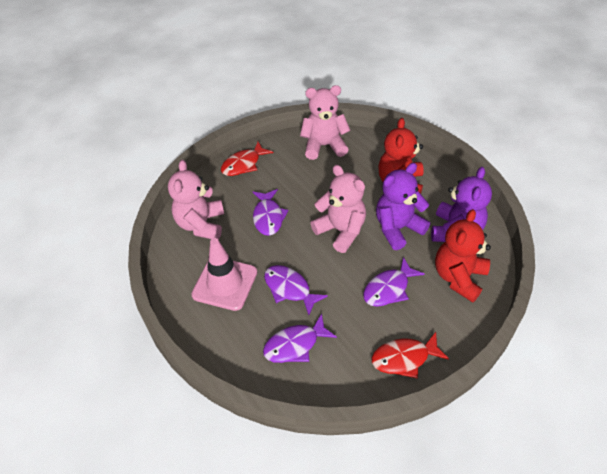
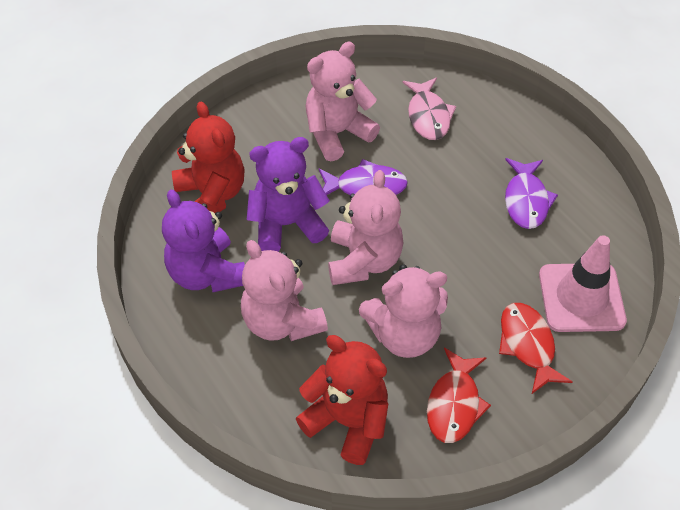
pink fish: 0 -> 1
pink teddy bear: 3 -> 4
purple fish: 4 -> 2

